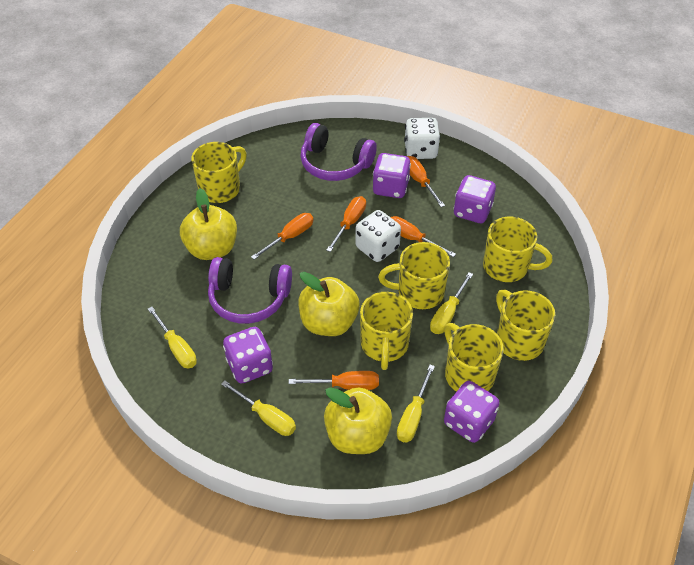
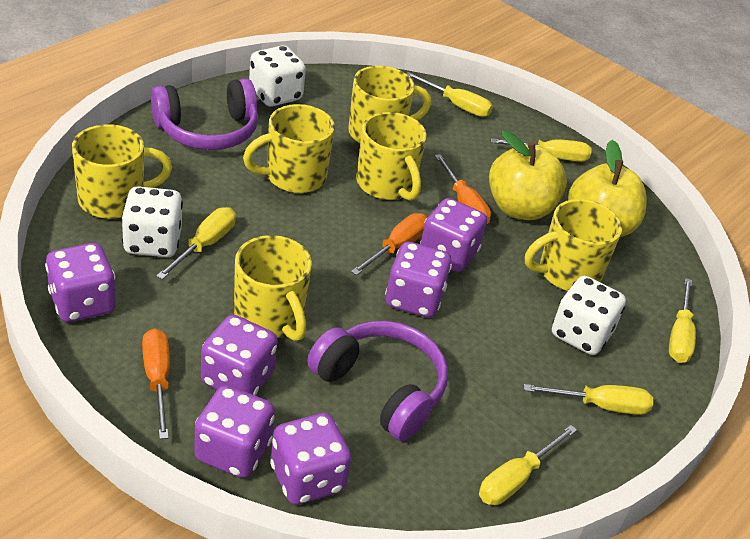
orange screwdriver: 5 -> 3
purple dice: 4 -> 6
white dice: 2 -> 3
yellow apple: 3 -> 2
yellow screwdriver: 4 -> 6

